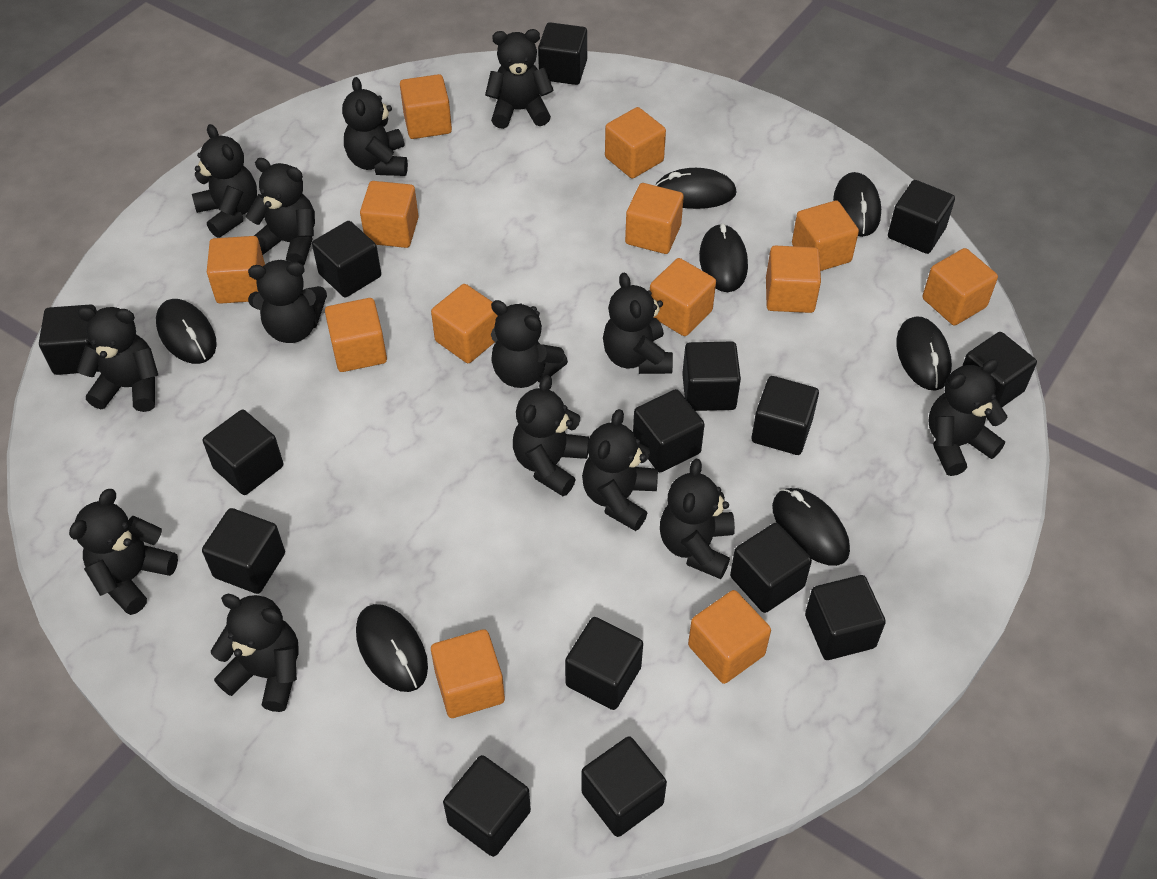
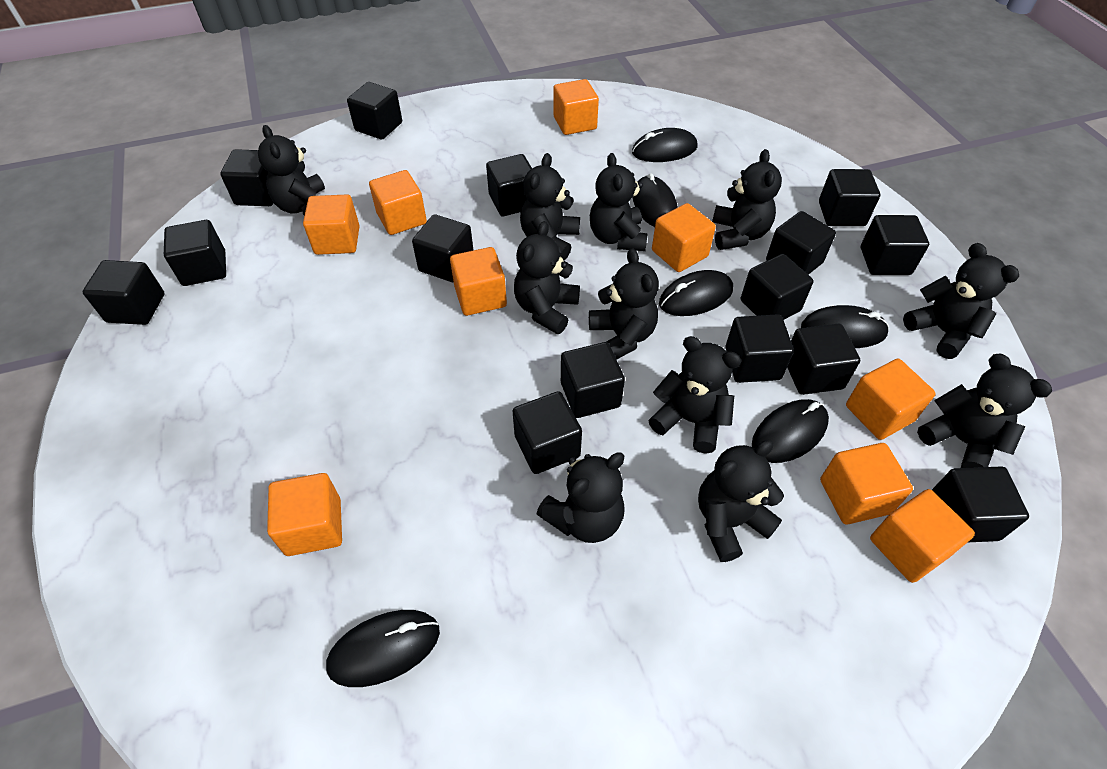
black mouse: 7 -> 6
black teddy bear: 14 -> 11
orange cube: 13 -> 9

